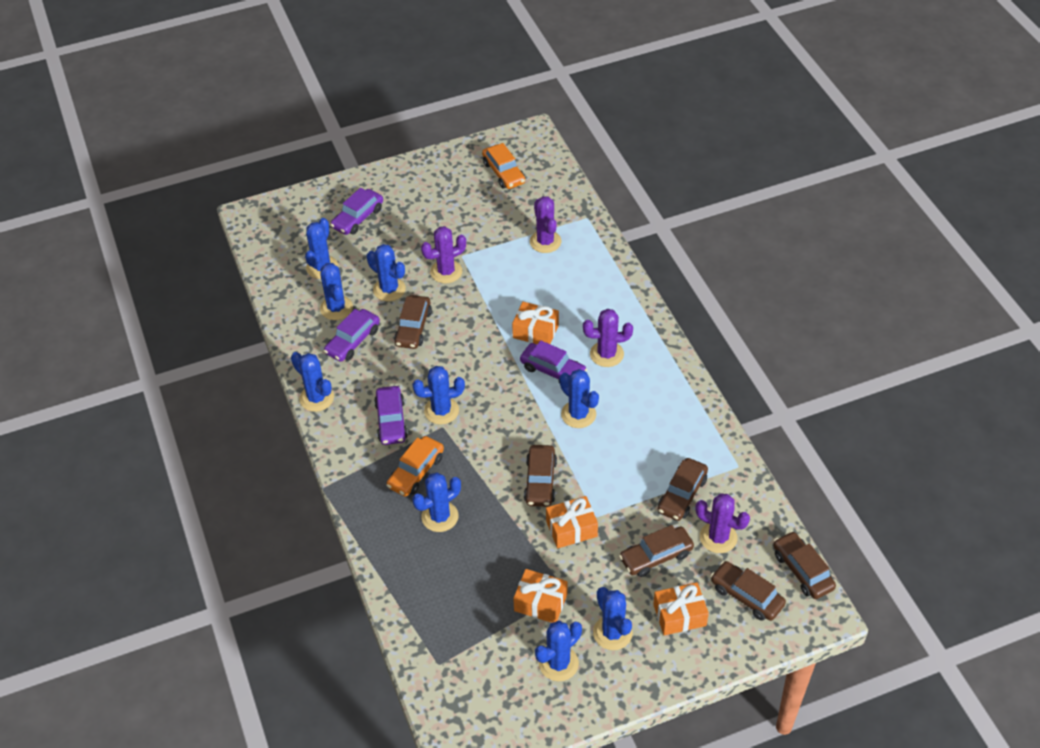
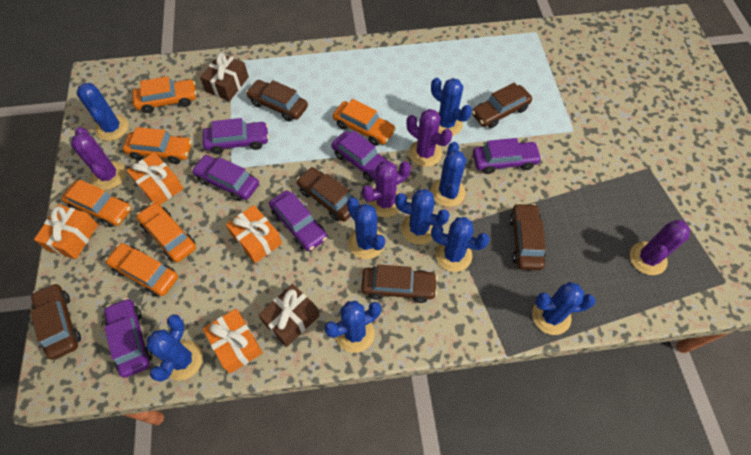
brown gift: 0 -> 2
orange car: 2 -> 6
purple car: 4 -> 6

